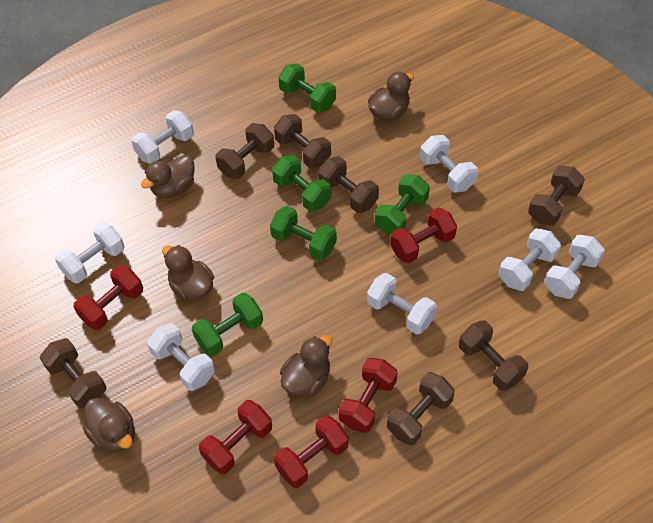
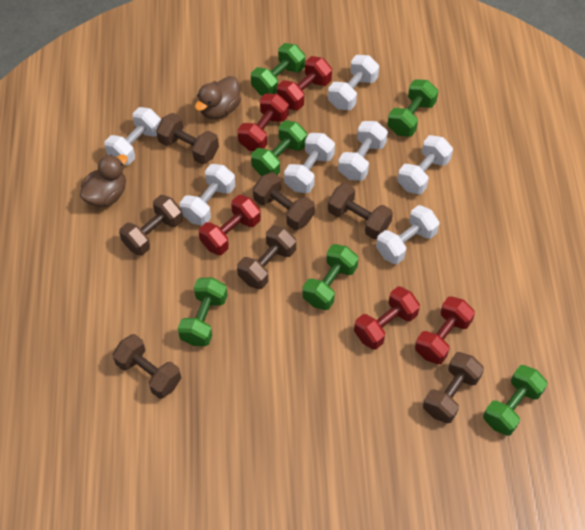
brown duck: 5 -> 2
green dumbbell: 5 -> 6

